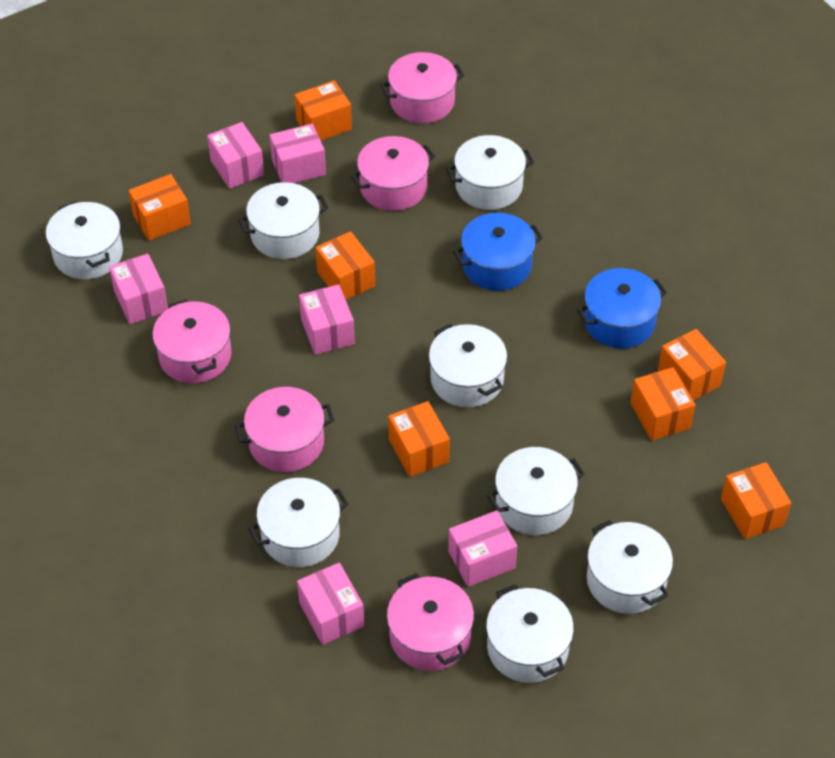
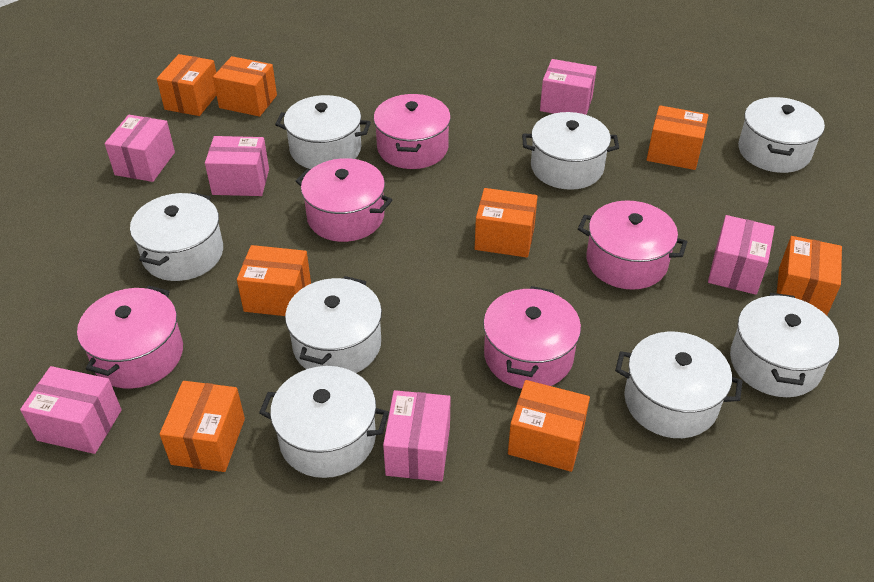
blue pot: 2 -> 0
orange box: 7 -> 8

